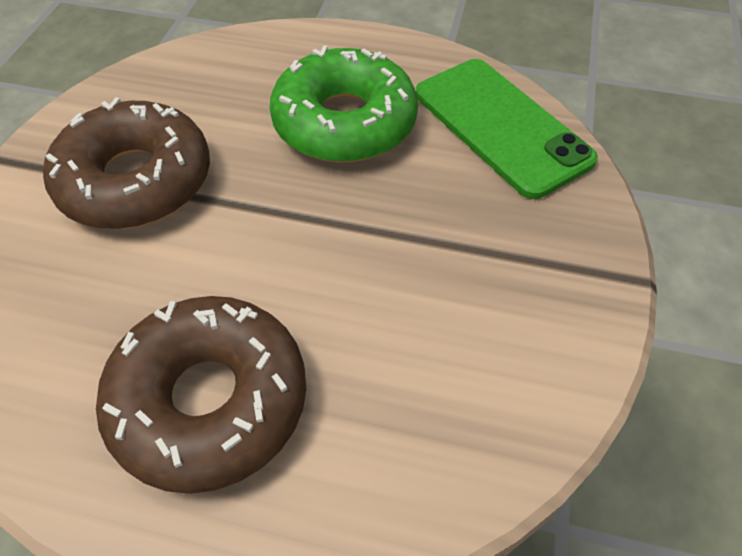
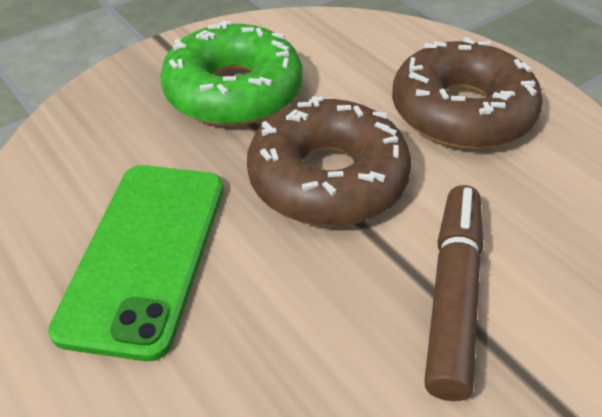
brown marker: 0 -> 1

